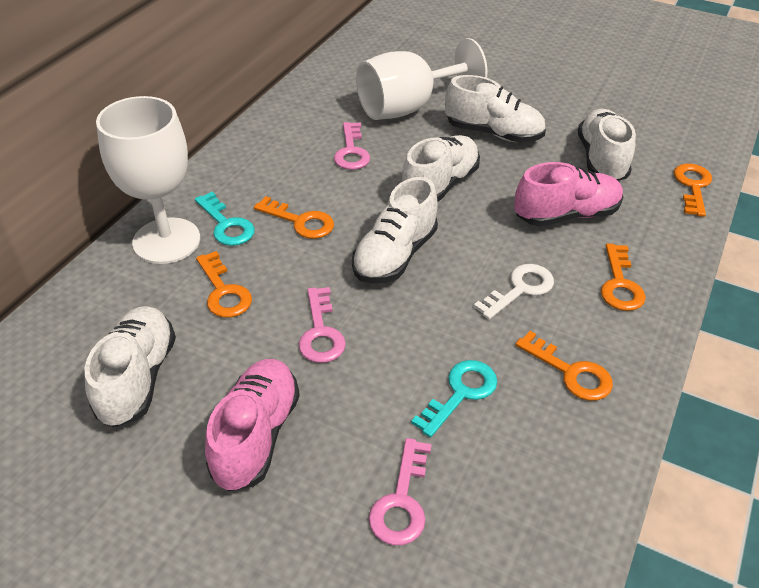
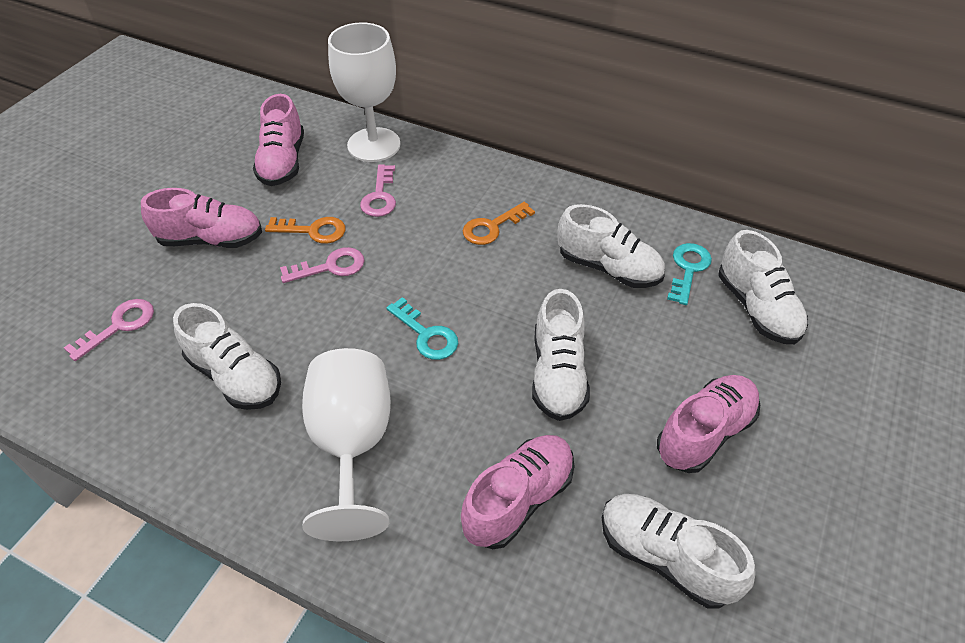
orange key: 5 -> 2
pink shoe: 2 -> 4
white key: 1 -> 0

